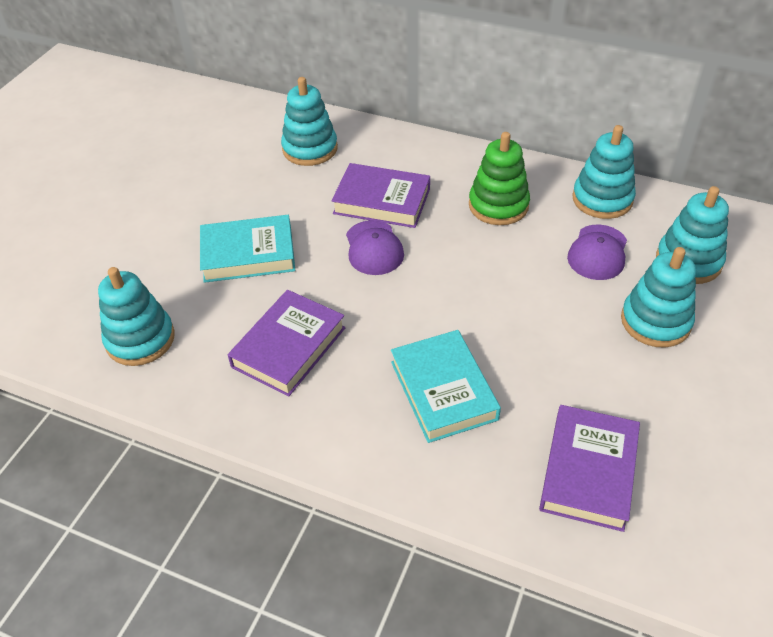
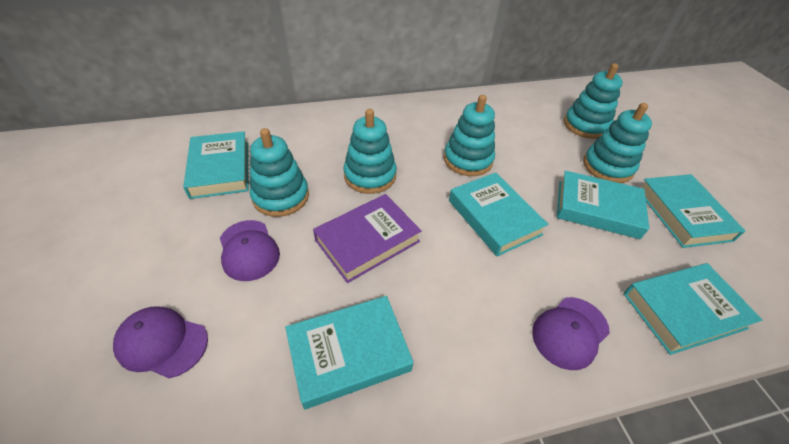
green stacking toy: 1 -> 0
purple book: 3 -> 1
purple cap: 2 -> 3
turquoise book: 2 -> 6

